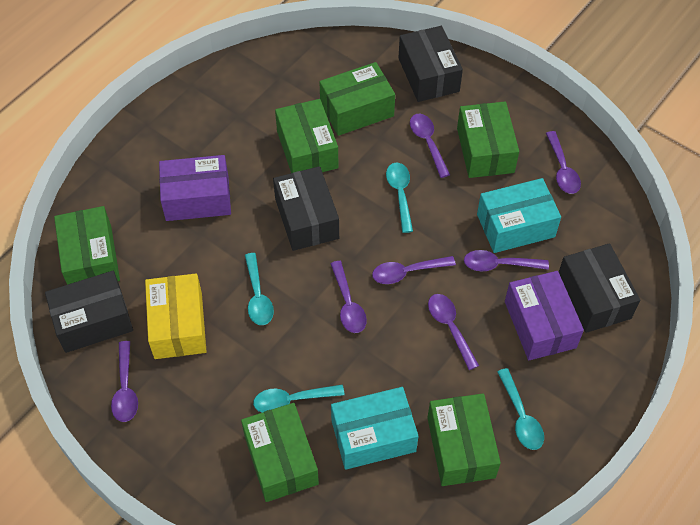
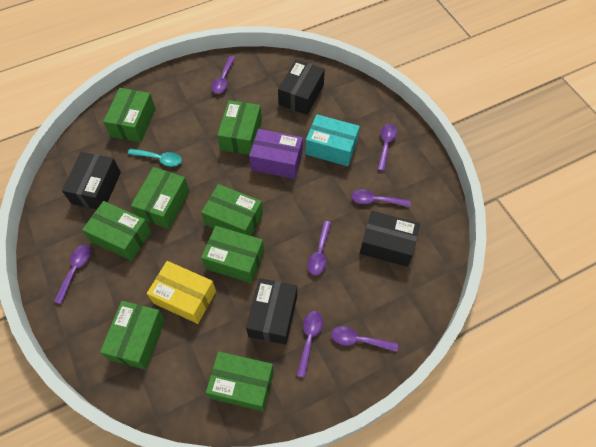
green box: 6 -> 8
purple box: 2 -> 1
turquoise box: 2 -> 1
turquoise spoon: 4 -> 1

